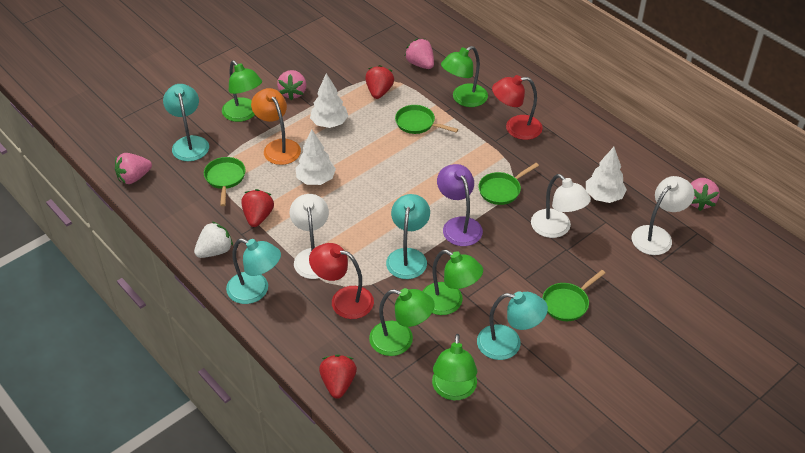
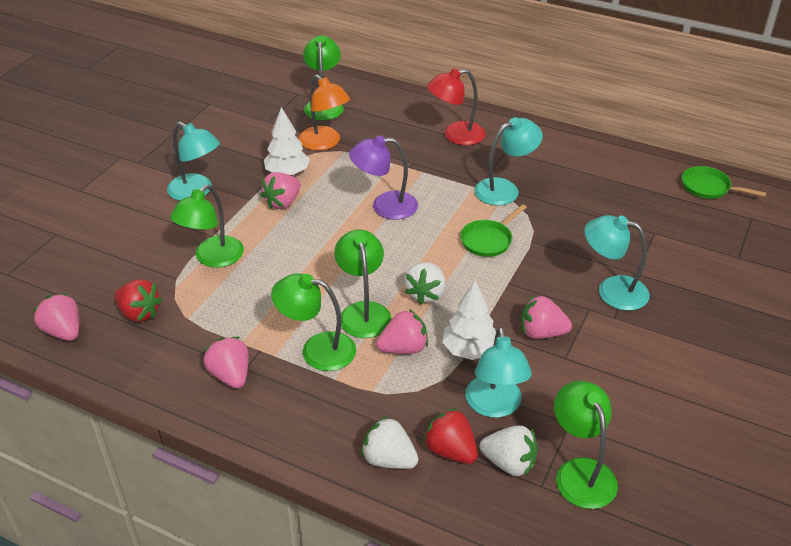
green pan: 4 -> 2
pink strawberry: 4 -> 5
red lamp: 2 -> 1
red strawberry: 3 -> 2
white lamp: 3 -> 0
white strawberry: 1 -> 3
white tree: 3 -> 2

